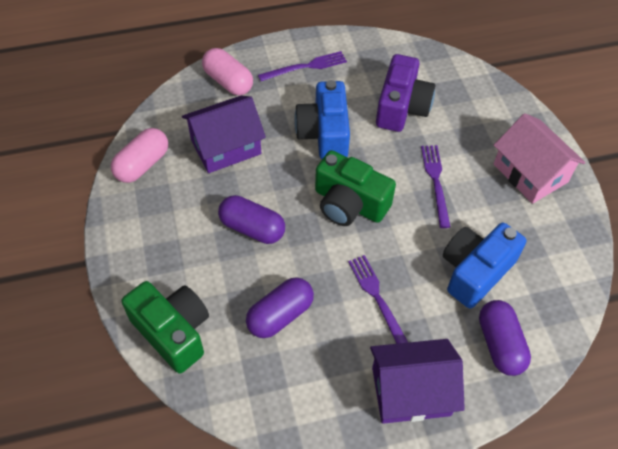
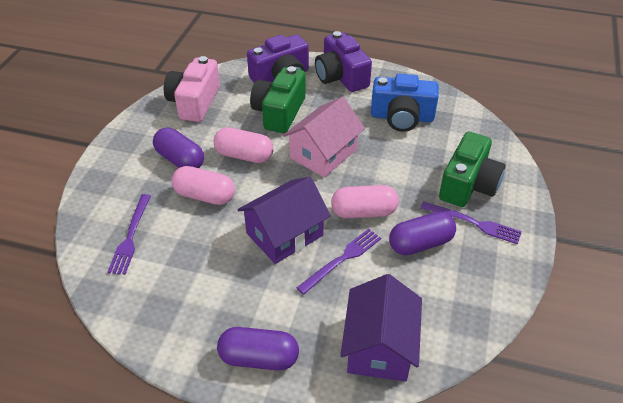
blue camera: 2 -> 1
pink camera: 0 -> 1
pink capsule: 2 -> 3
purple camera: 1 -> 2

